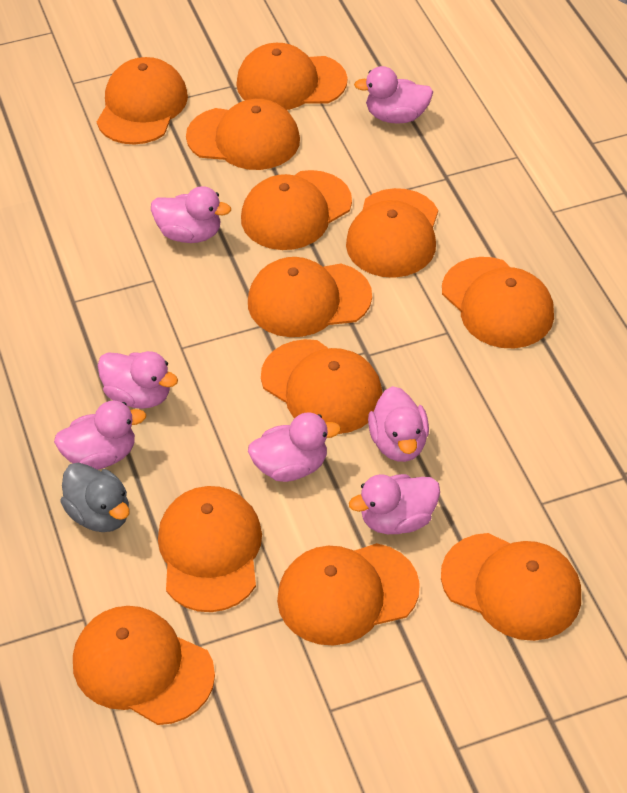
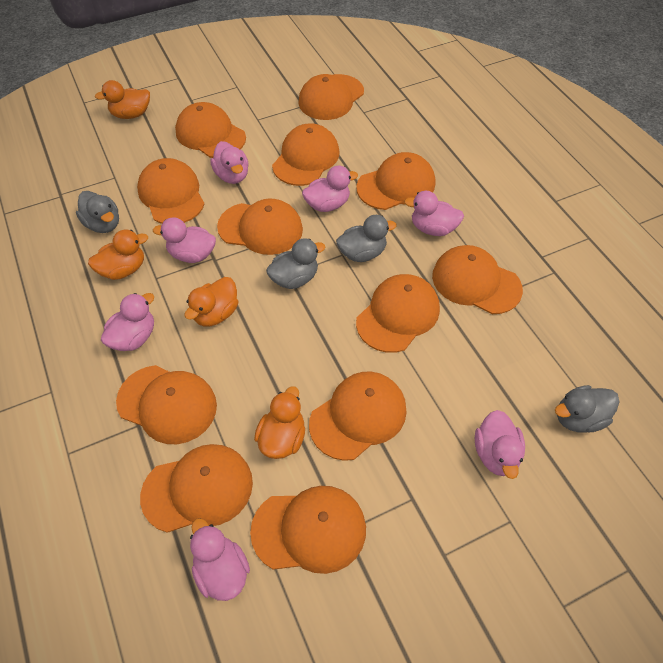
grey duck: 1 -> 4
orange duck: 0 -> 4

